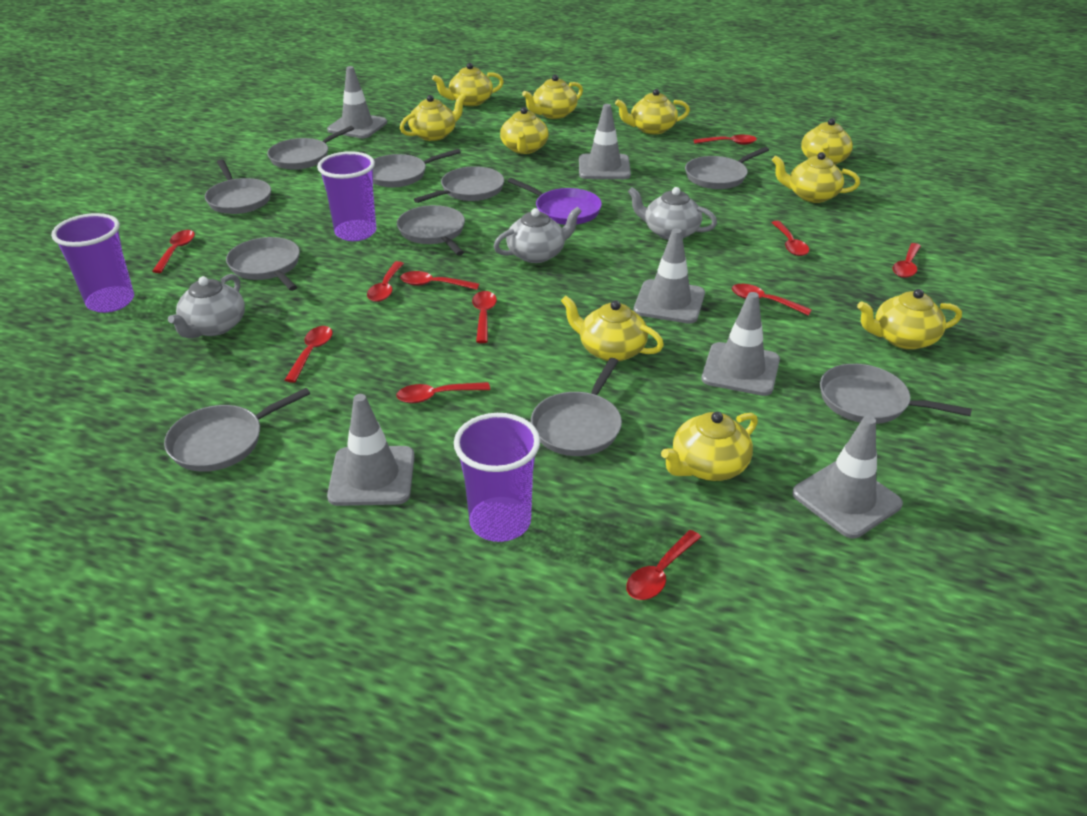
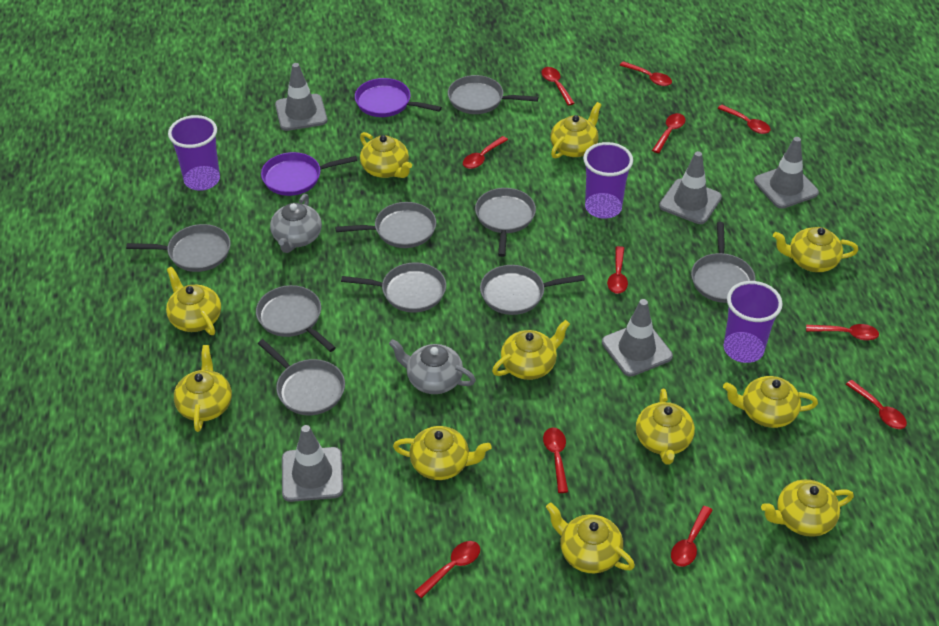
grey pan: 10 -> 9
grey teapot: 3 -> 2
grey traffic cone: 6 -> 5
purple pan: 1 -> 2
yellow teapot: 10 -> 11

